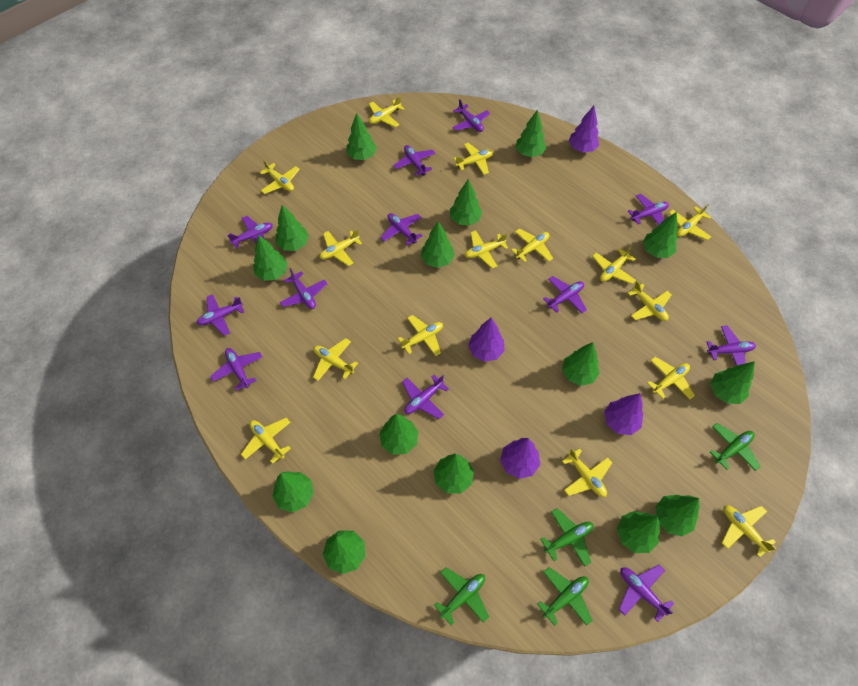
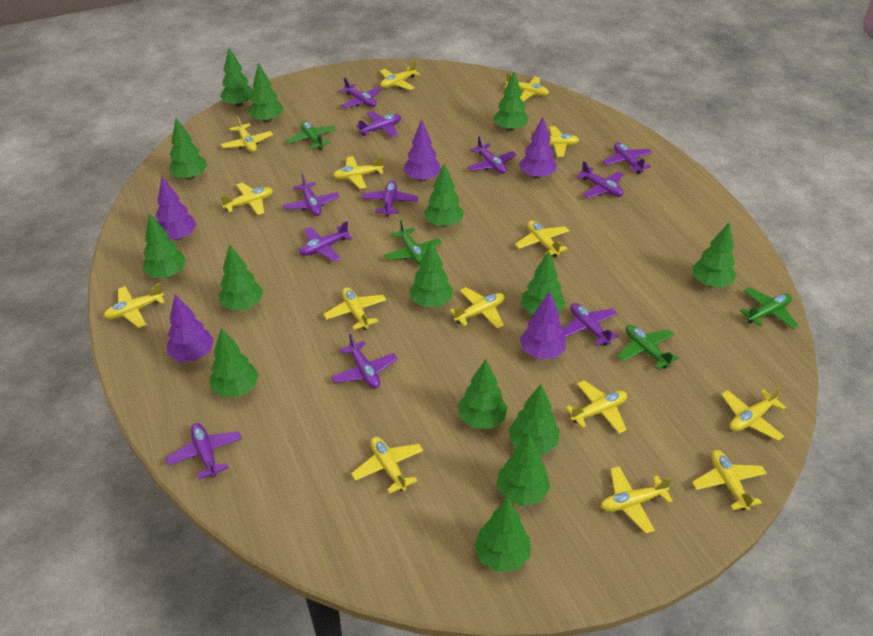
purple plane: 12 -> 11
purple tree: 4 -> 5

